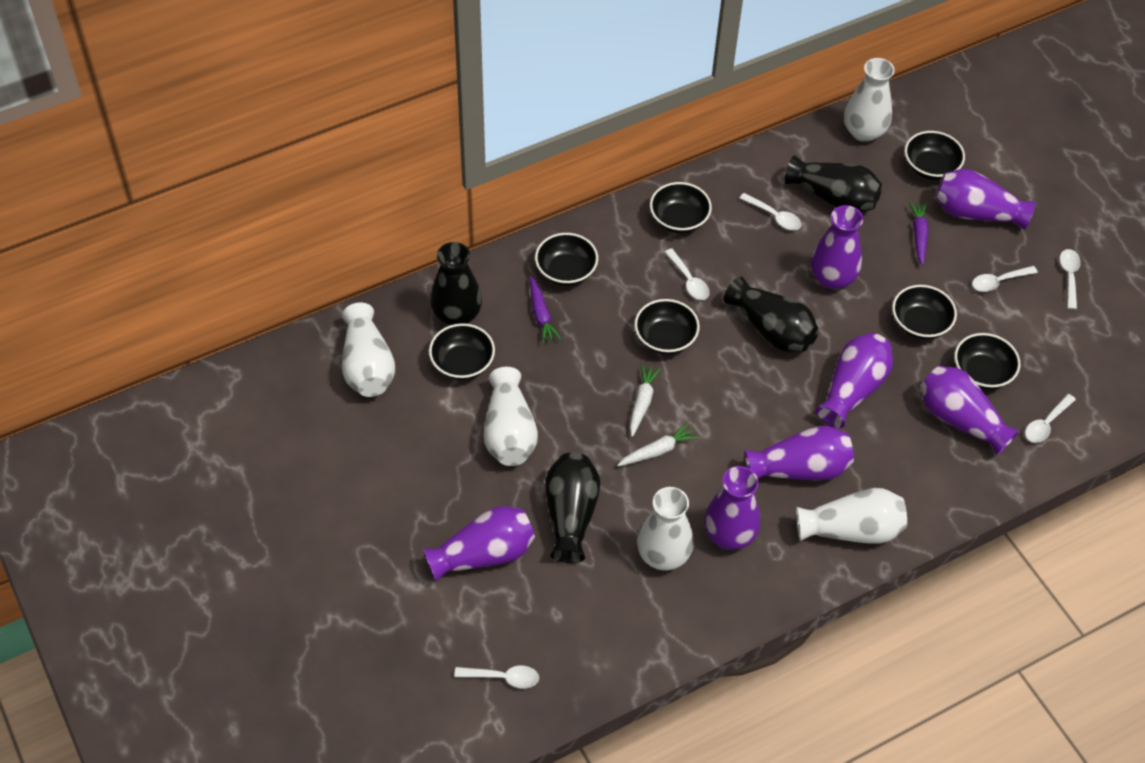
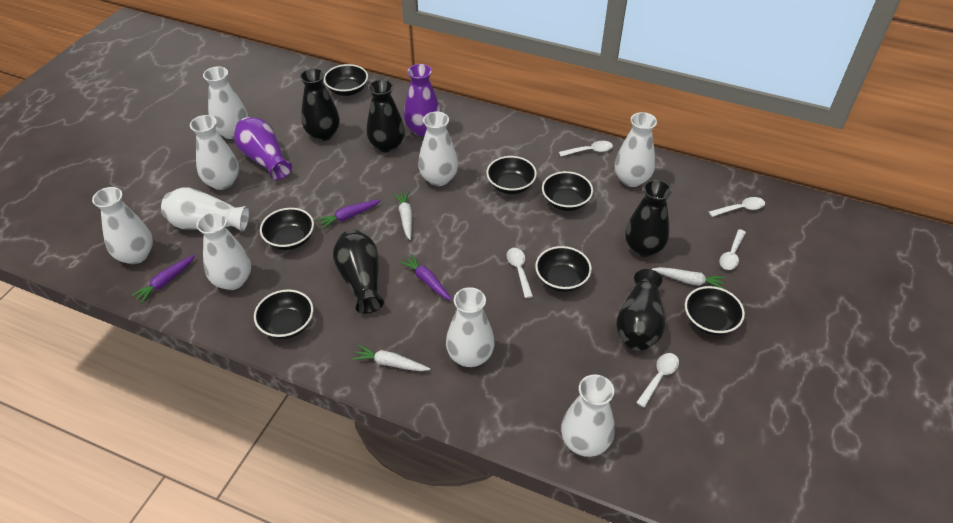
black vase: 4 -> 5
purple carrot: 2 -> 3
purple vase: 7 -> 2
white carrot: 2 -> 3
white spoon: 6 -> 5
white vase: 5 -> 9

